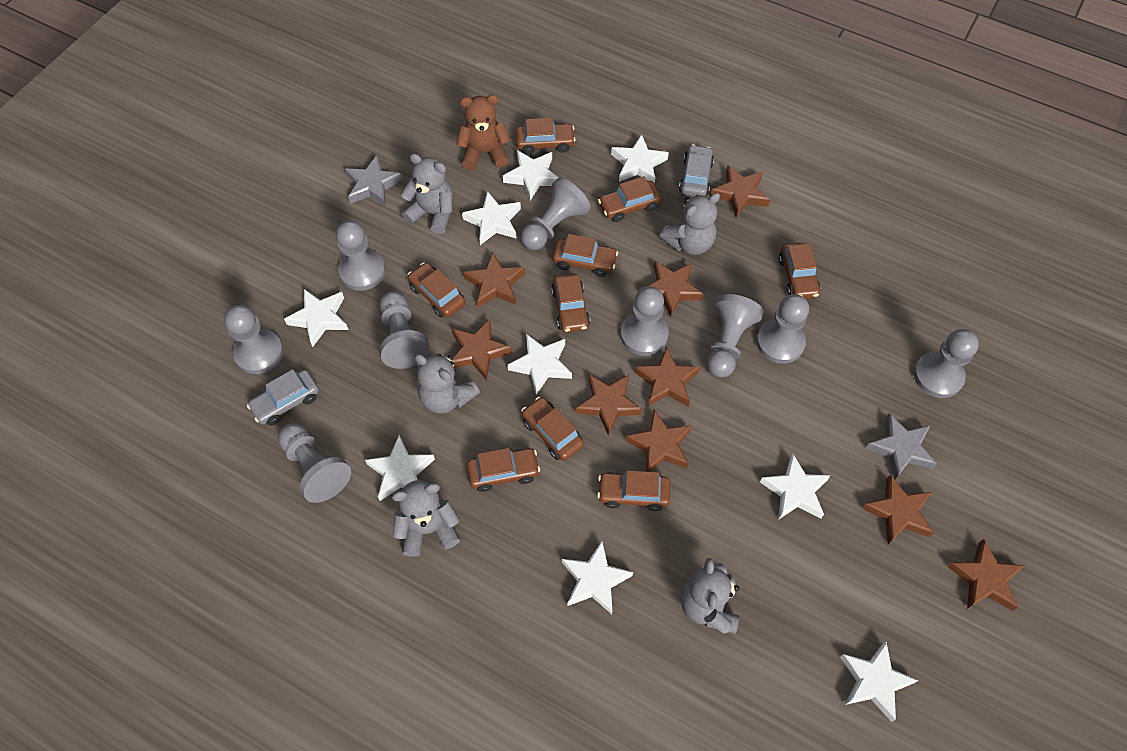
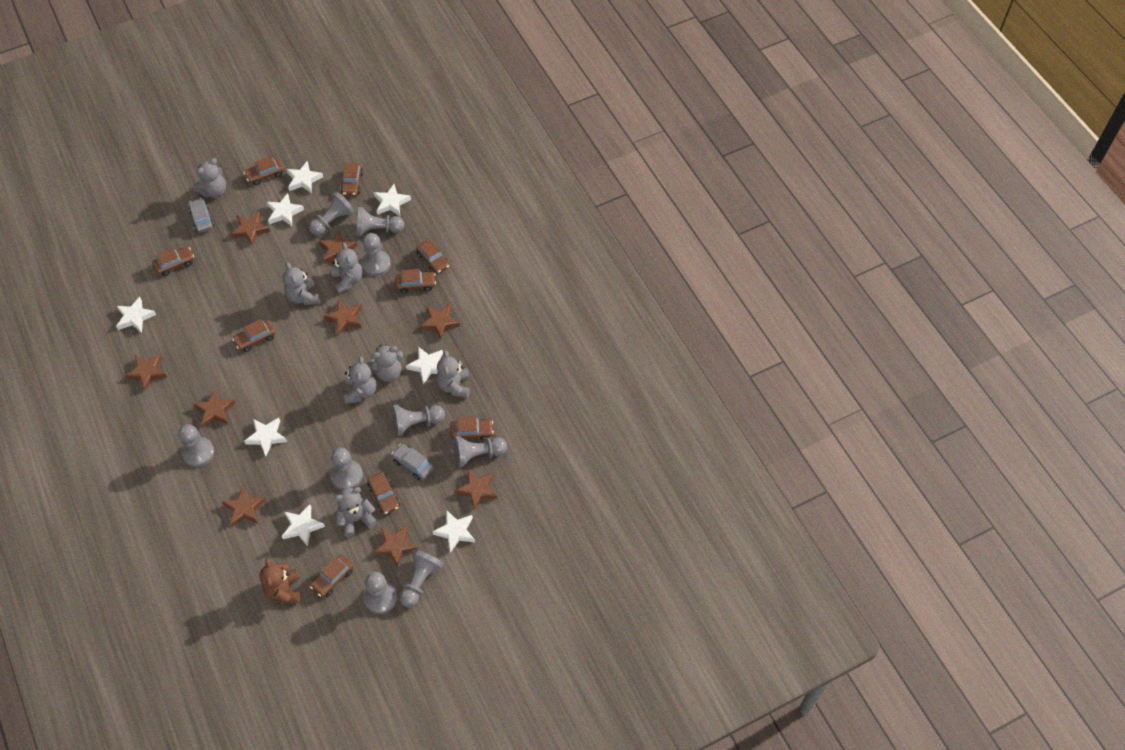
grey star: 2 -> 0
grey teddy bear: 5 -> 7
white star: 9 -> 8

